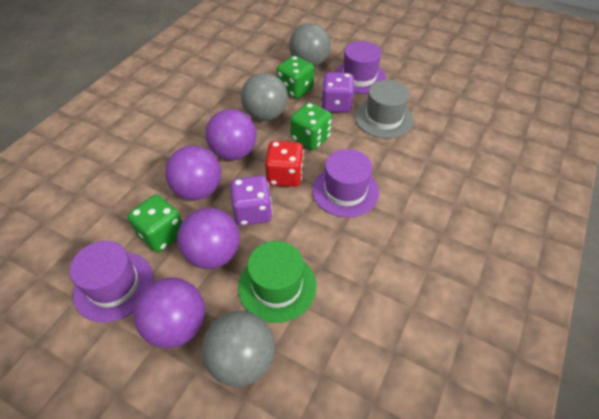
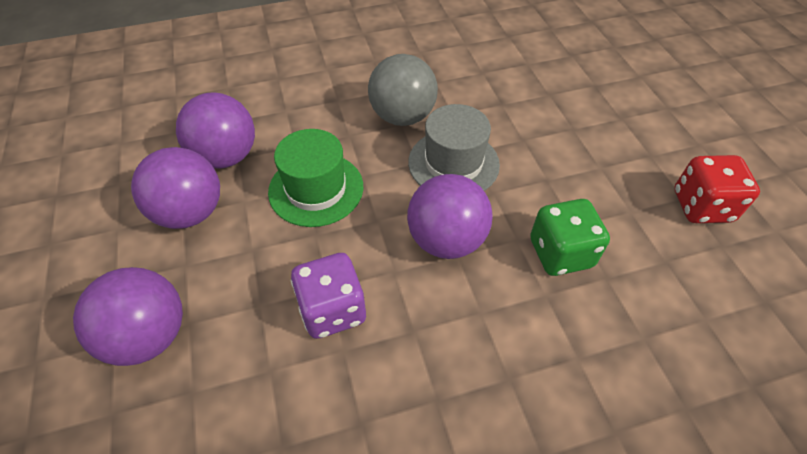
green dice: 3 -> 1
grey ball: 3 -> 1
purple dice: 2 -> 1
purple hat: 3 -> 0

